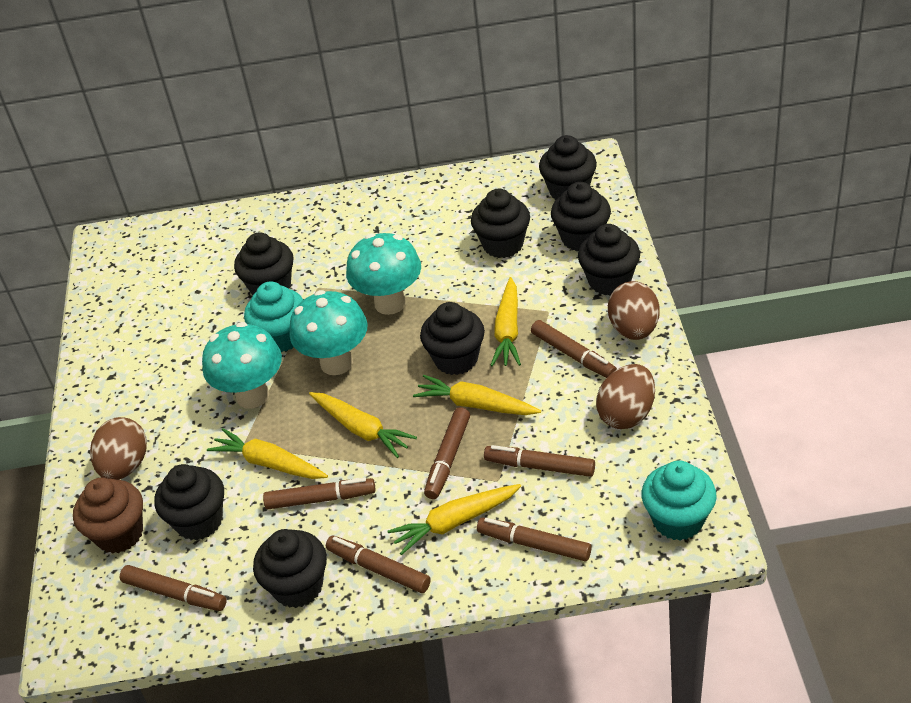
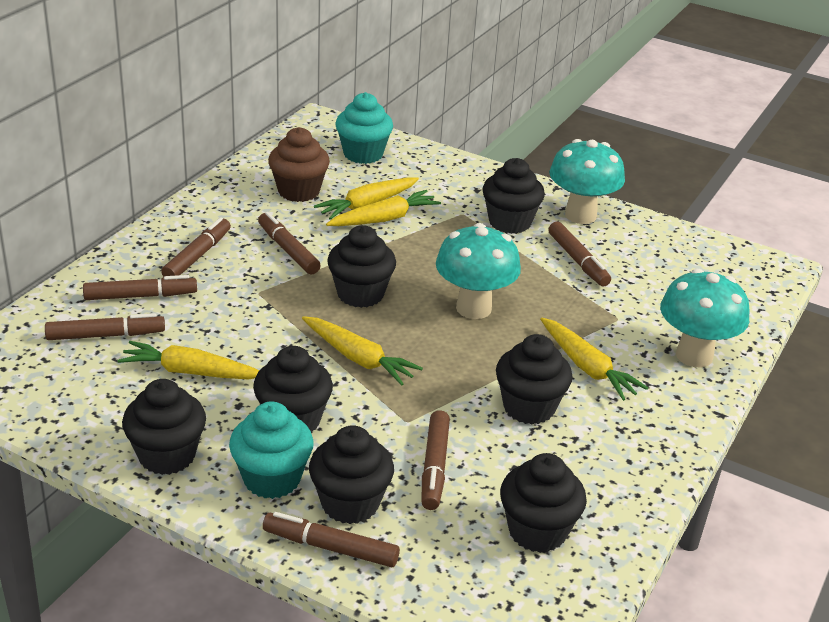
black cupcake: 8 -> 7
brown egg: 3 -> 0

